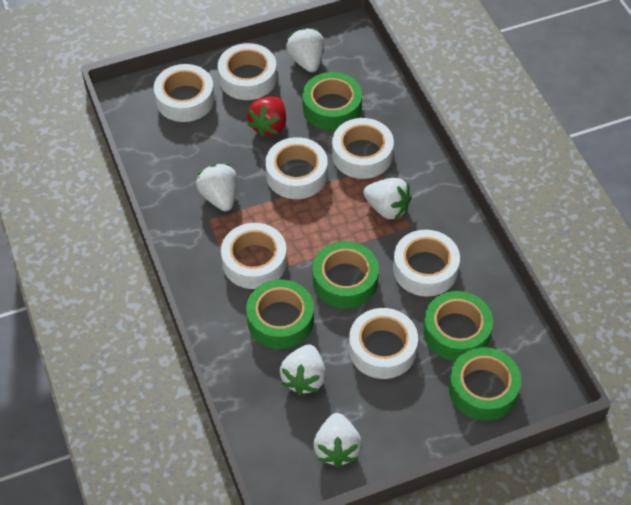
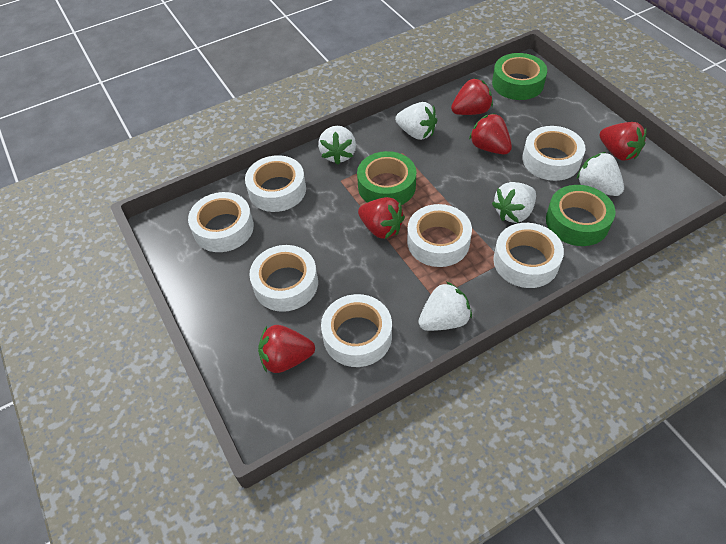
green tape: 5 -> 3
red strawberry: 1 -> 5

